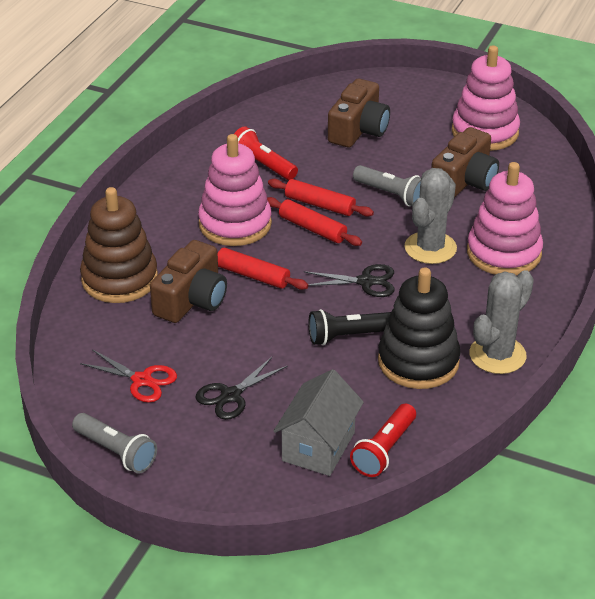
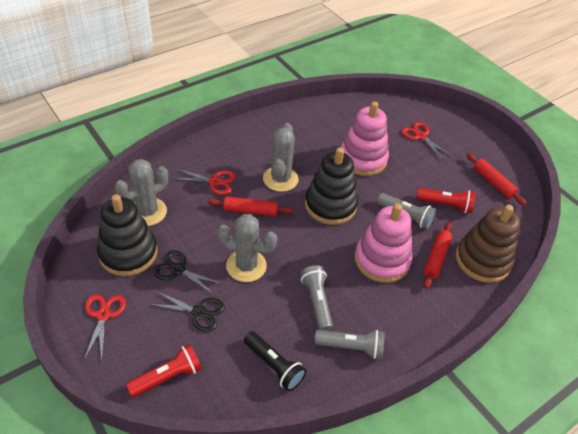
black stacking toy: 1 -> 2
brown camera: 3 -> 0
grey cactus: 2 -> 3
grey flashlight: 2 -> 3
grey house: 1 -> 0
pink stacking toy: 3 -> 2
red scissors: 1 -> 3

